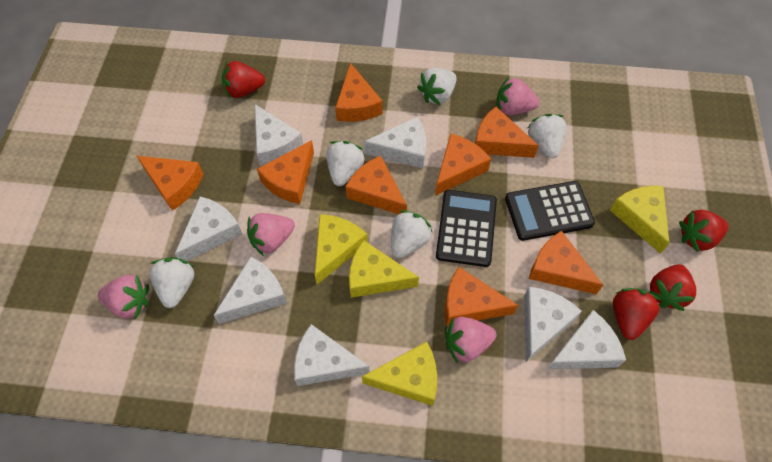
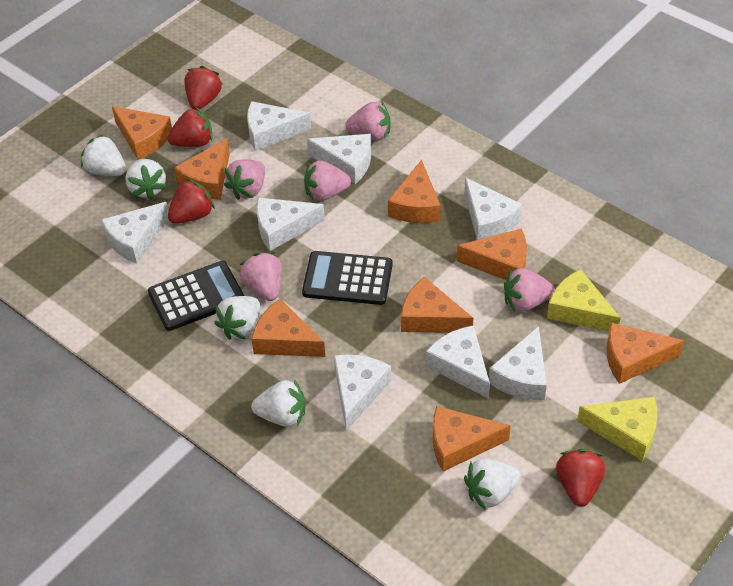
pink strawberry: 4 -> 5
white cheese: 7 -> 8
yellow cheese: 4 -> 2

